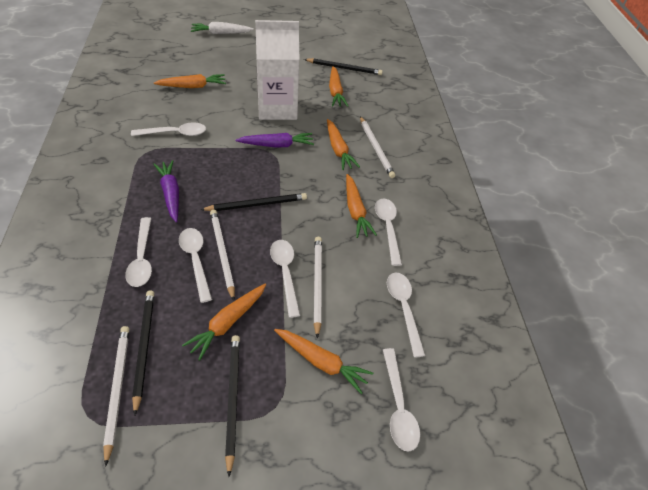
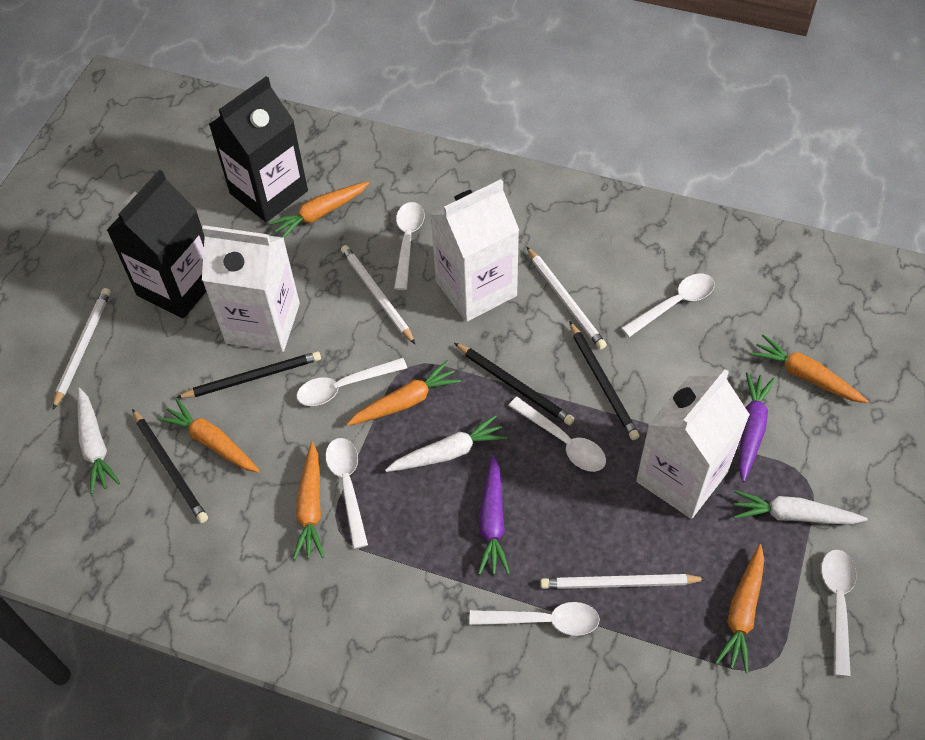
black carton: 0 -> 2
white carrot: 1 -> 3
white carton: 1 -> 3

